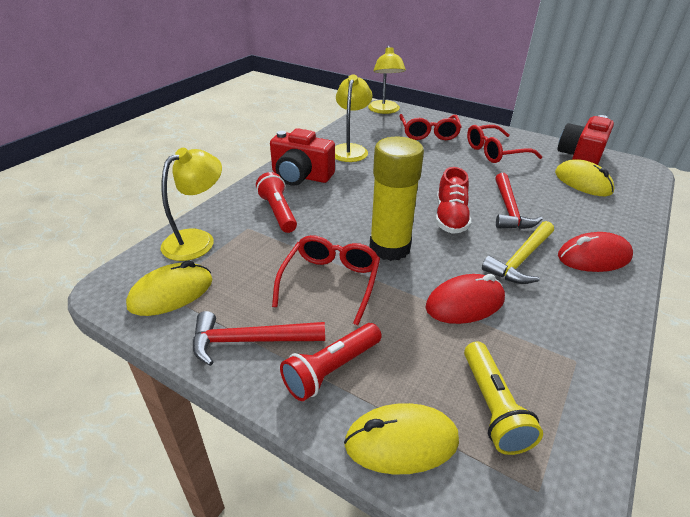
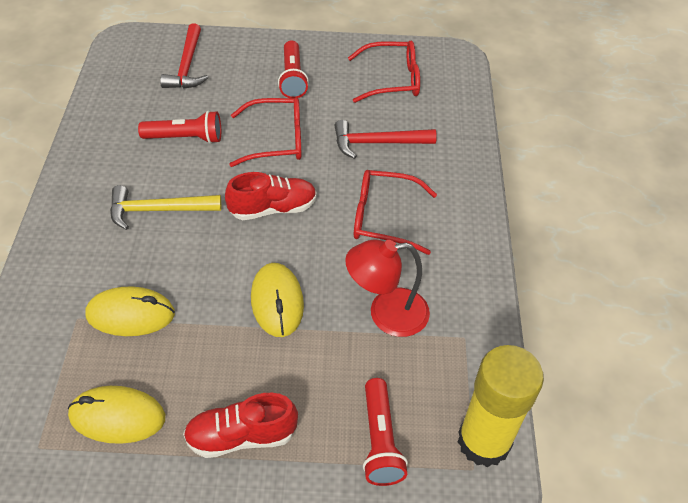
red camera: 2 -> 0
red flashlight: 2 -> 3
red lamp: 0 -> 1
red mouse: 2 -> 0
red shoe: 1 -> 2
yellow flashlight: 1 -> 0
yellow lamp: 3 -> 0

